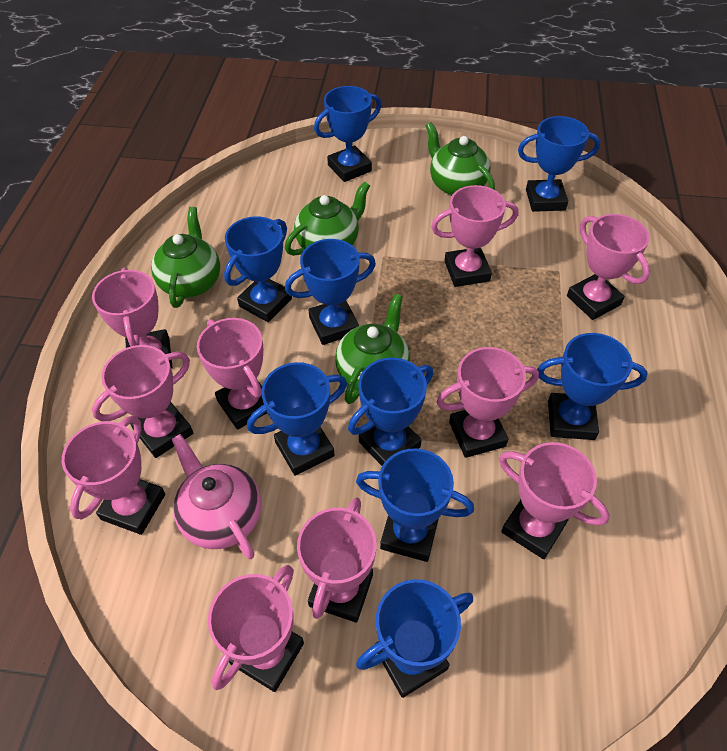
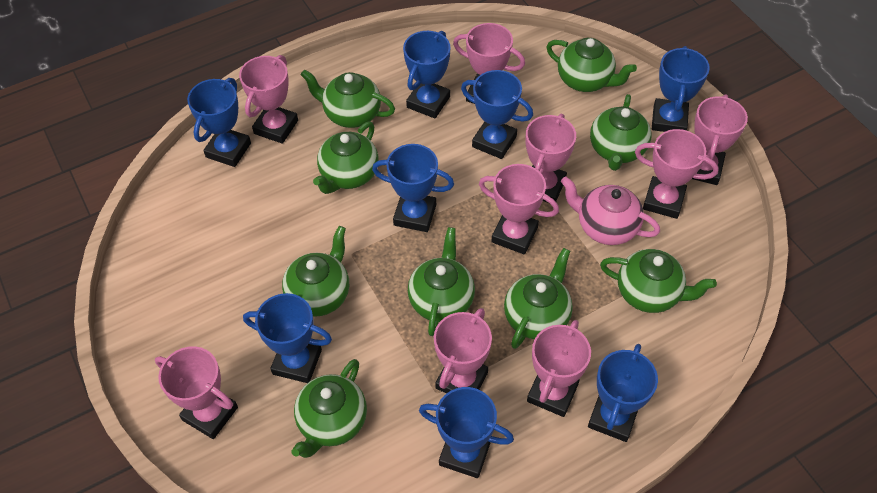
blue trophy: 9 -> 8
green teapot: 4 -> 9
pink trophy: 10 -> 9

